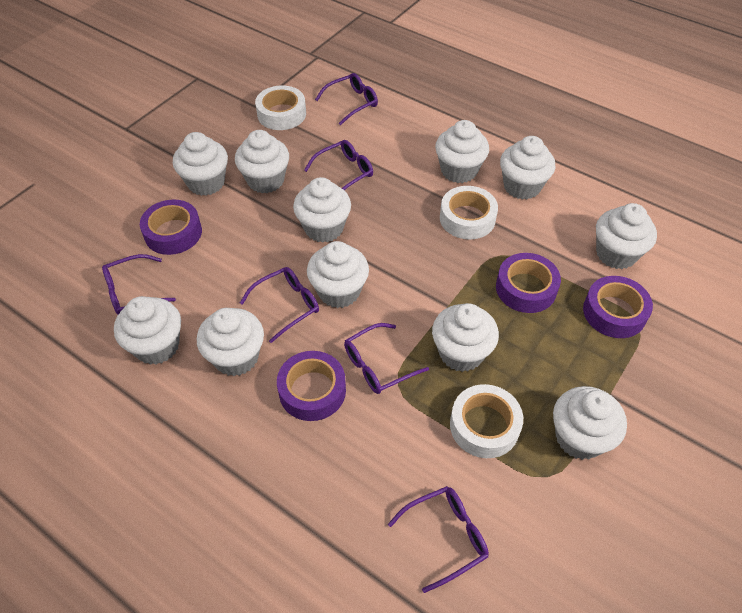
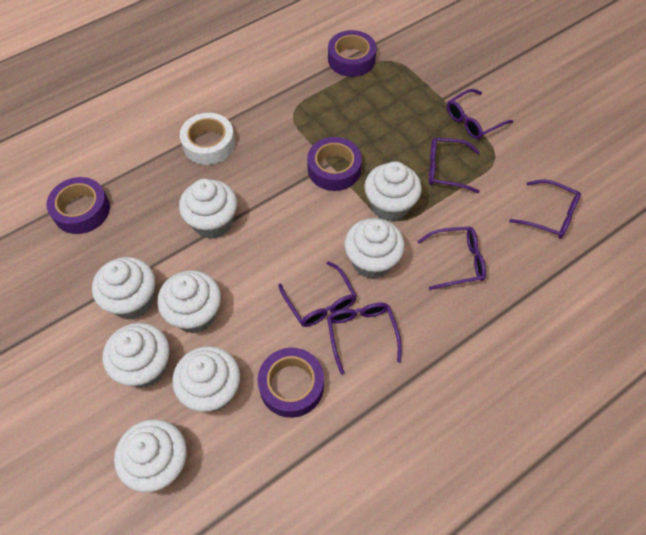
white cupcake: 11 -> 8
white tape: 3 -> 1

